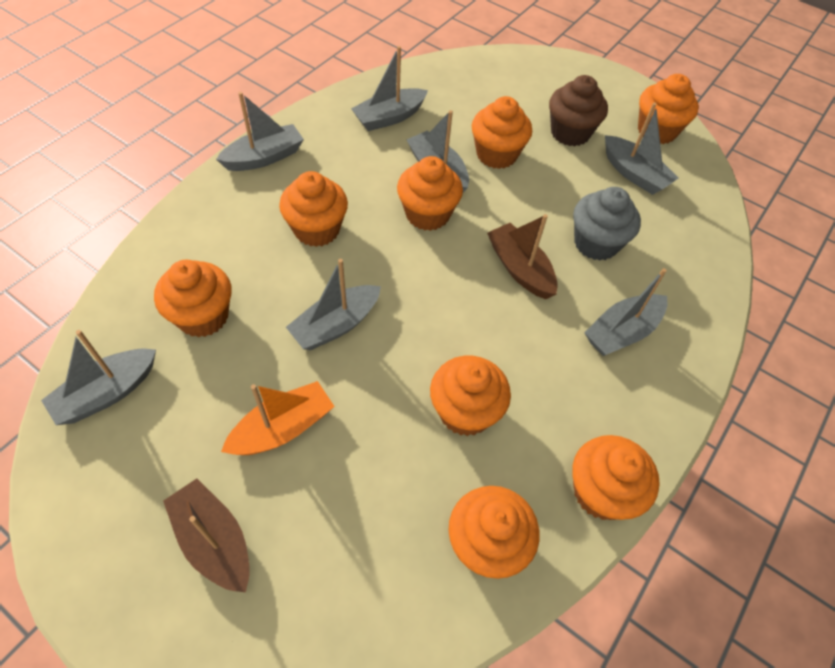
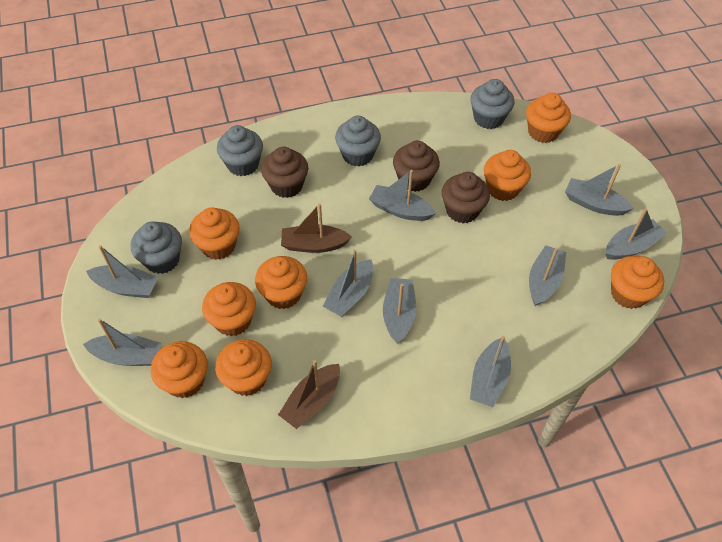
brown cupcake: 1 -> 3
grey boat: 7 -> 9
grey cupcake: 1 -> 4
orange boat: 1 -> 0

